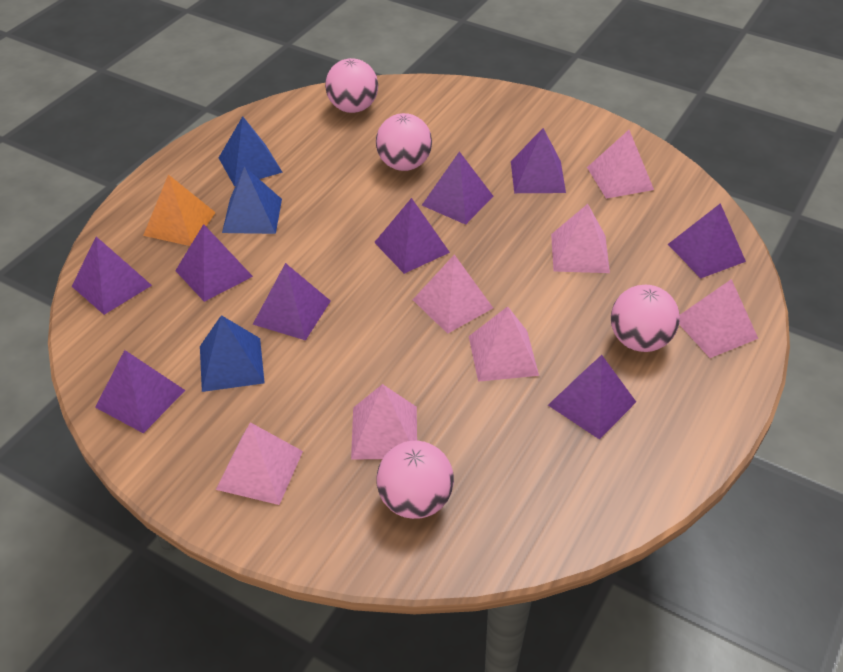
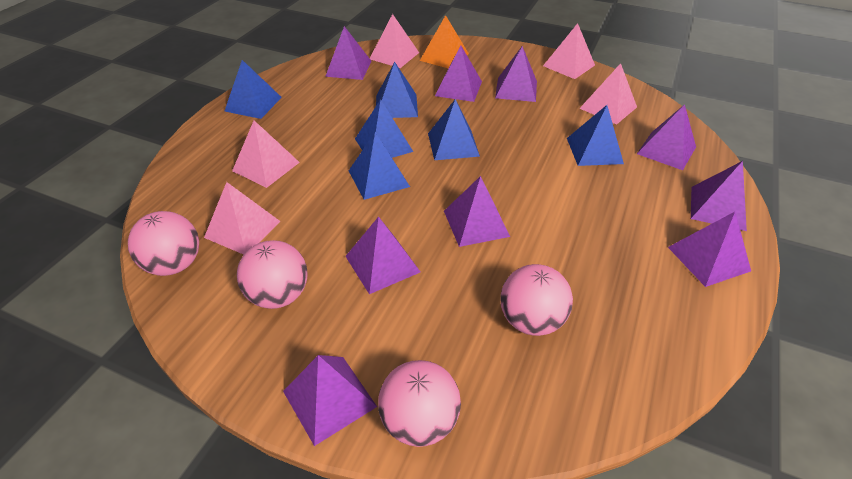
blue pyramid: 3 -> 6
pink pyramid: 7 -> 5

